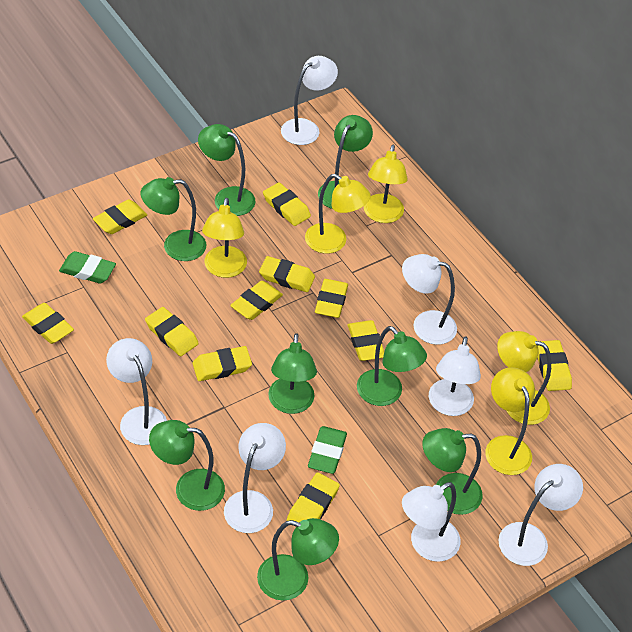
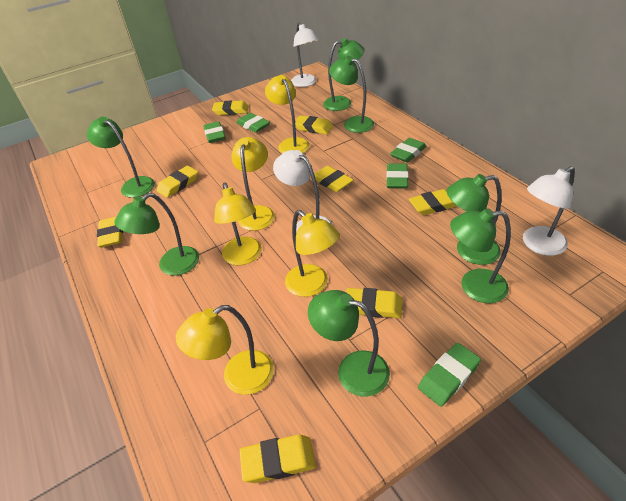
green eraser: 2 -> 5
green lamp: 8 -> 7
white lamp: 7 -> 3
yellow eraser: 11 -> 8

